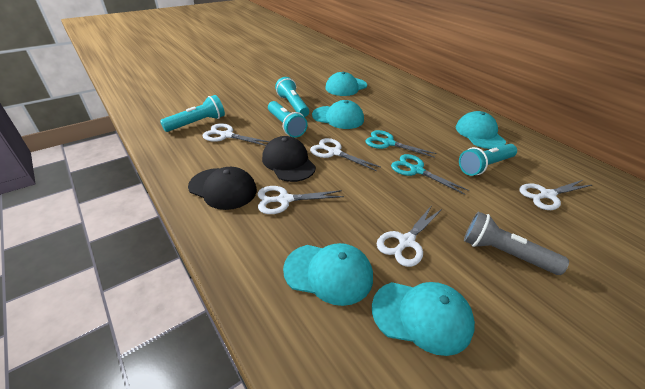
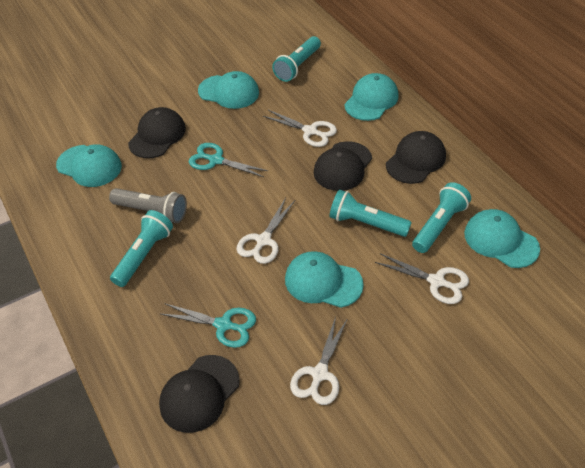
black cap: 2 -> 4
white scissors: 5 -> 4

